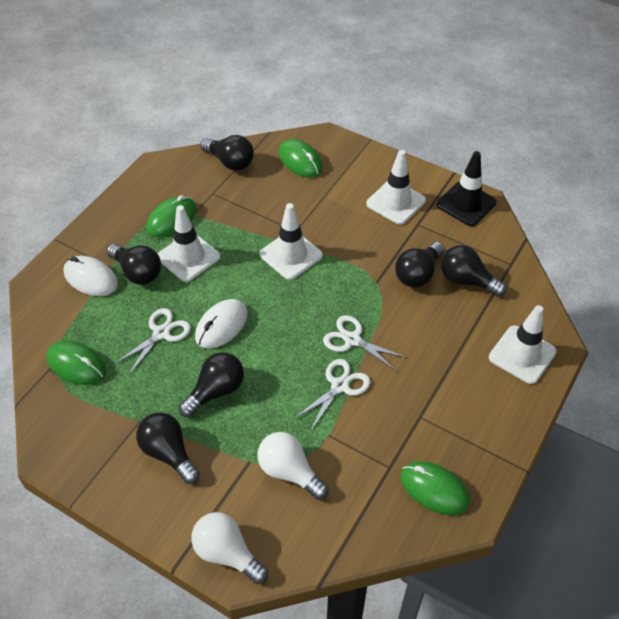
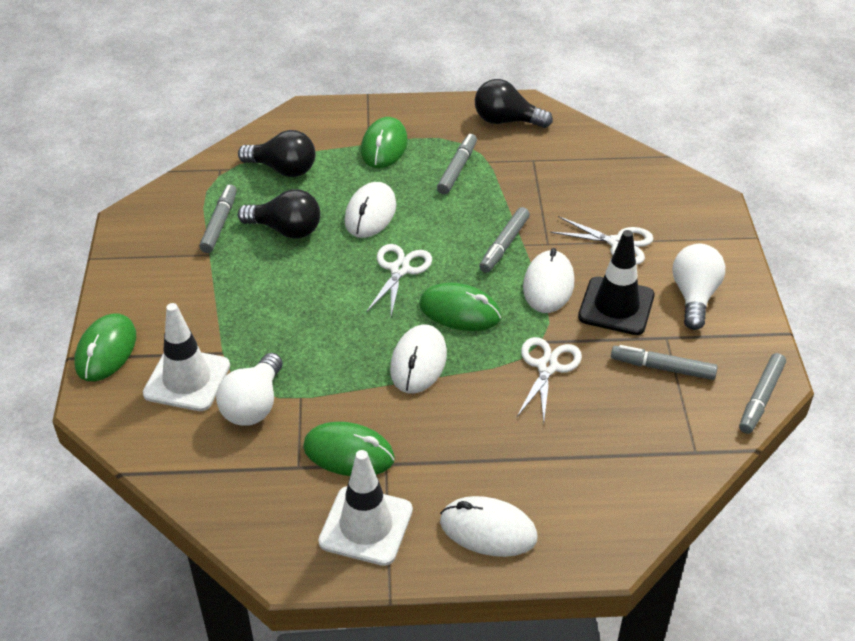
black light bulb: 6 -> 3
grey marker: 0 -> 5
white mouse: 2 -> 4
white traffic cone: 4 -> 2

